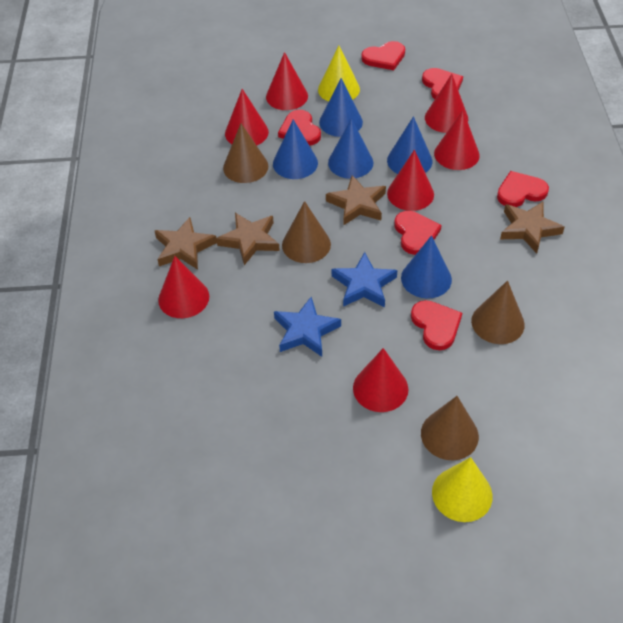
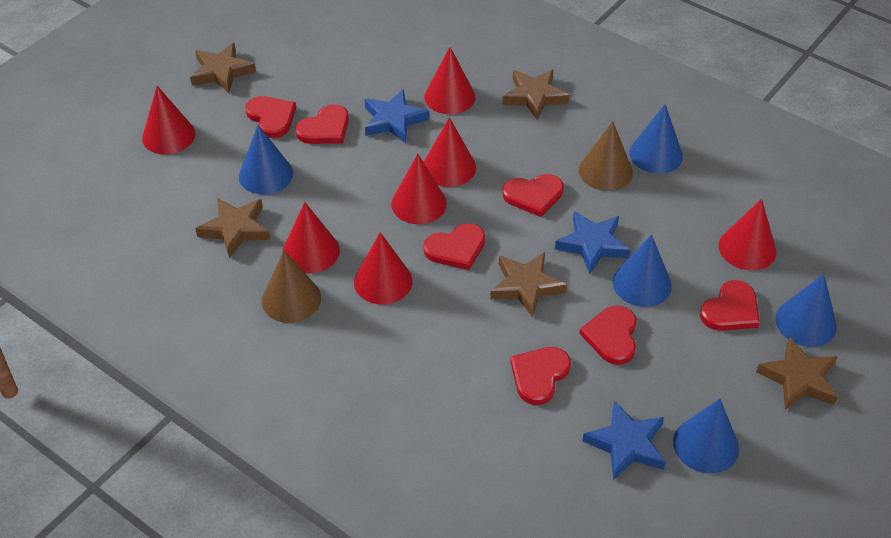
blue star: 2 -> 3
brown cone: 4 -> 2
brown star: 4 -> 5
red heart: 6 -> 7
yellow cone: 2 -> 0

